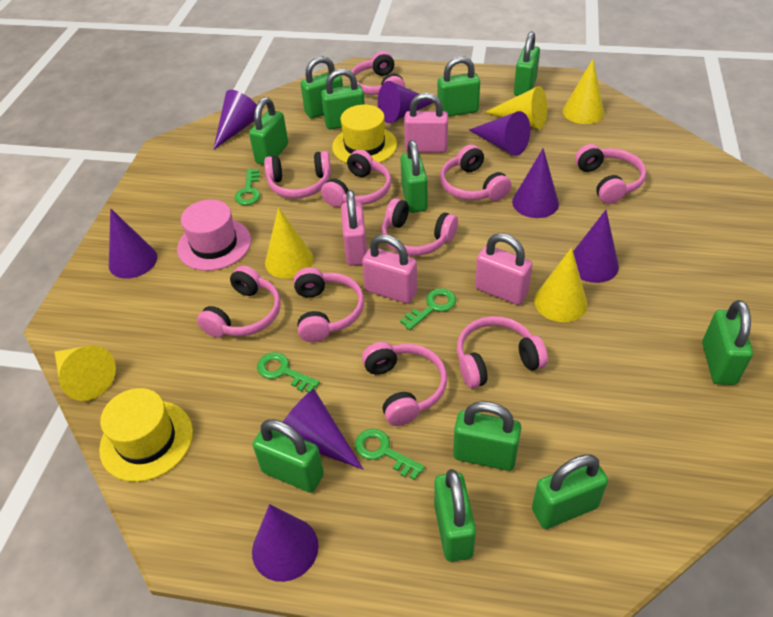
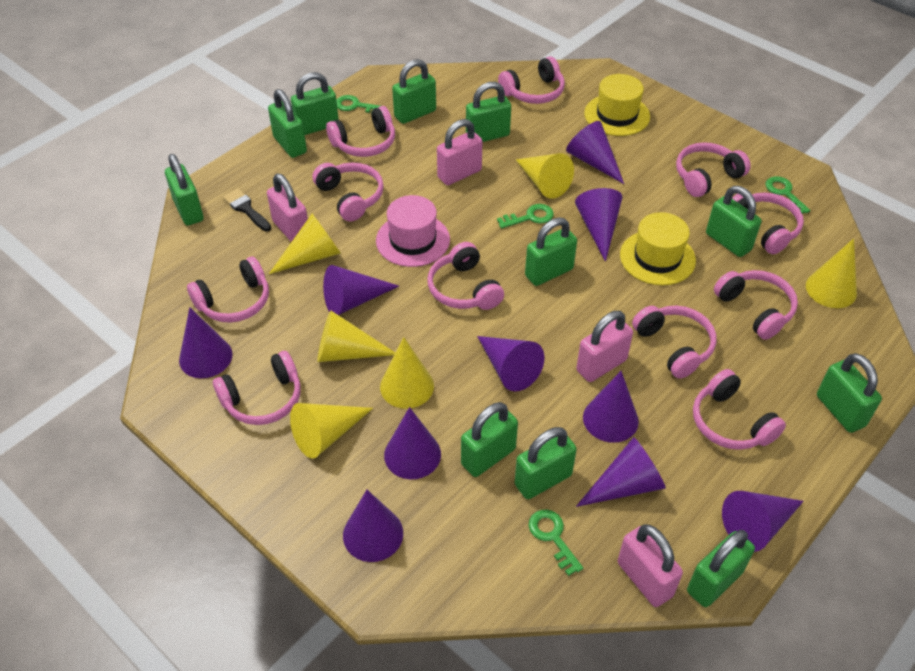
black brush: 0 -> 1
pink headphones: 10 -> 11
purple cone: 8 -> 10
yellow cone: 5 -> 6

